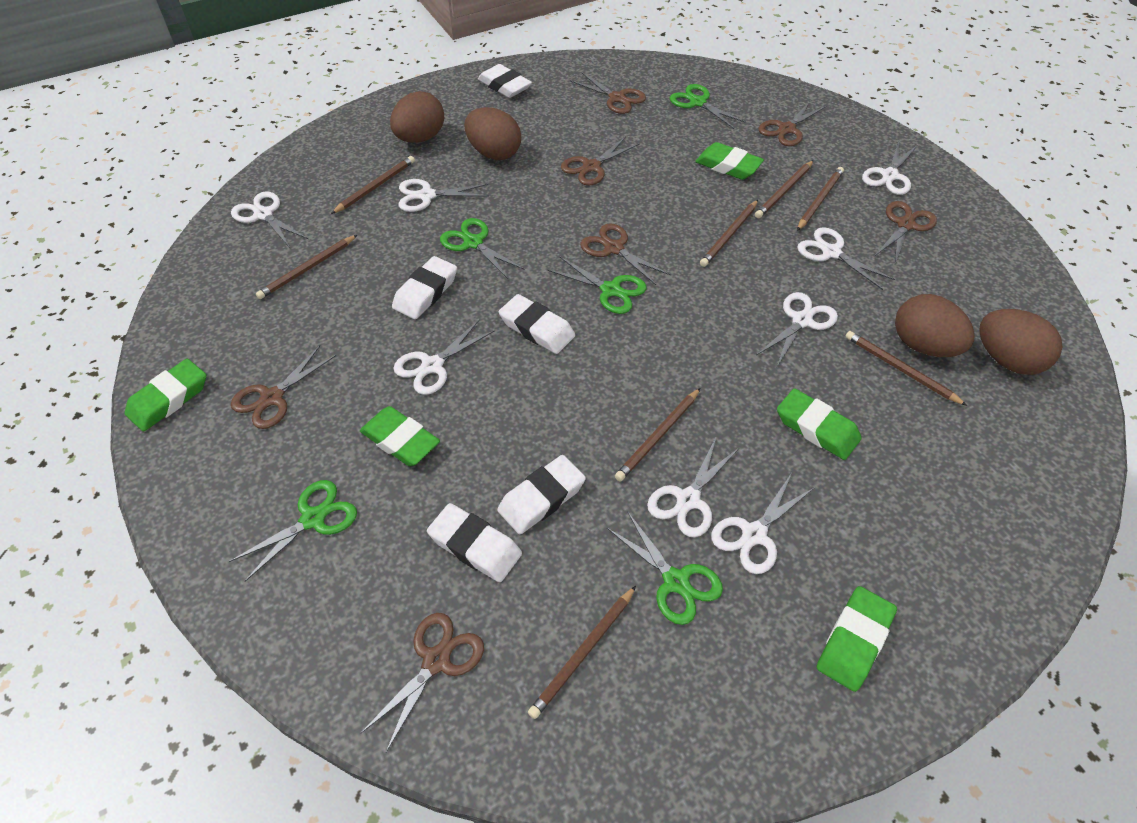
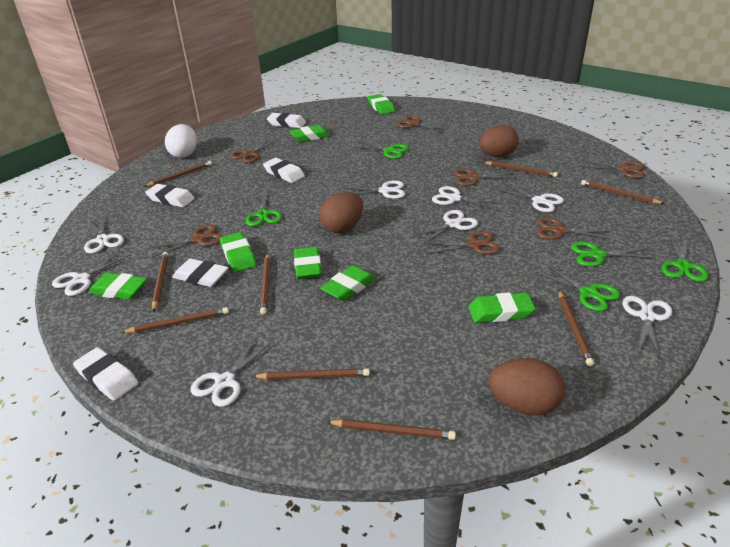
brown egg: 4 -> 3
brown pencil: 8 -> 9
green eraser: 5 -> 7
white egg: 0 -> 1

